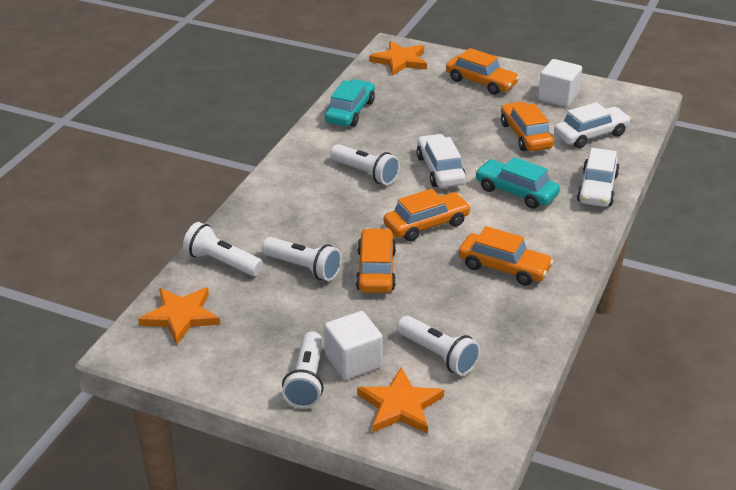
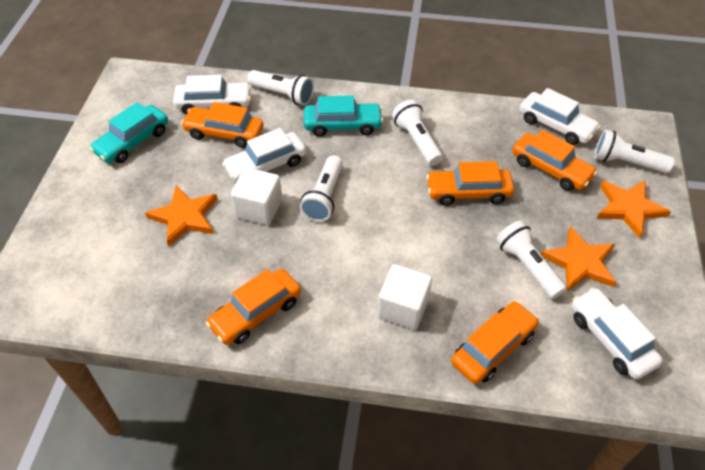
white car: 3 -> 4

